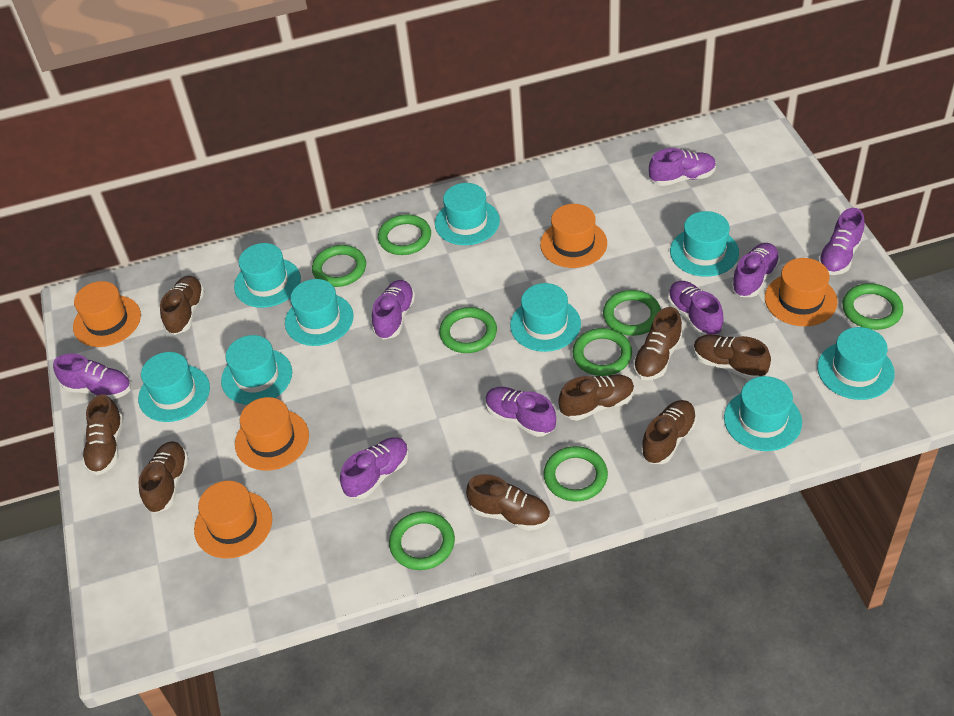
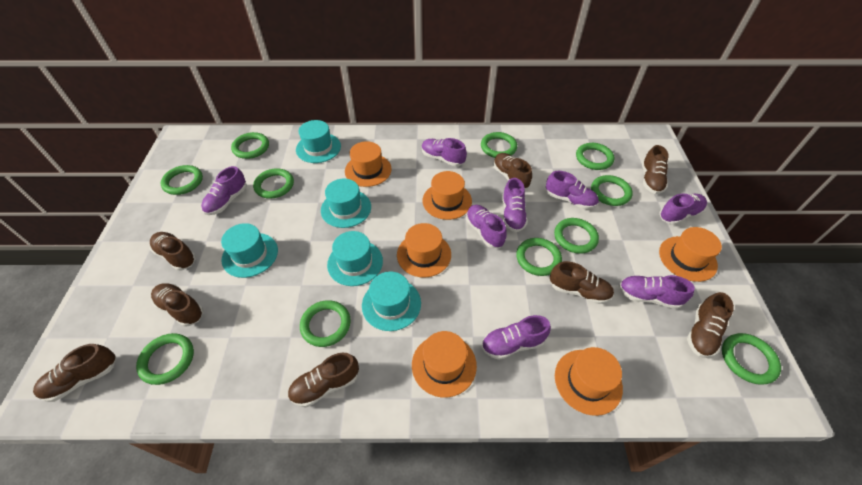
green ring: 8 -> 11
orange hat: 5 -> 6
turquoise hat: 9 -> 5

